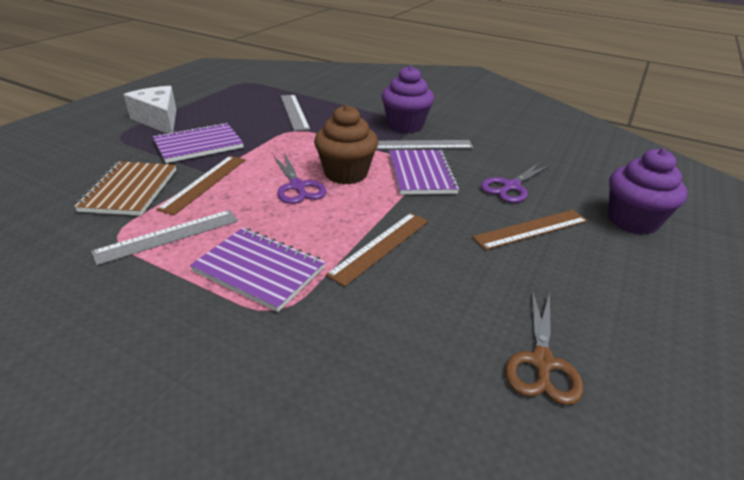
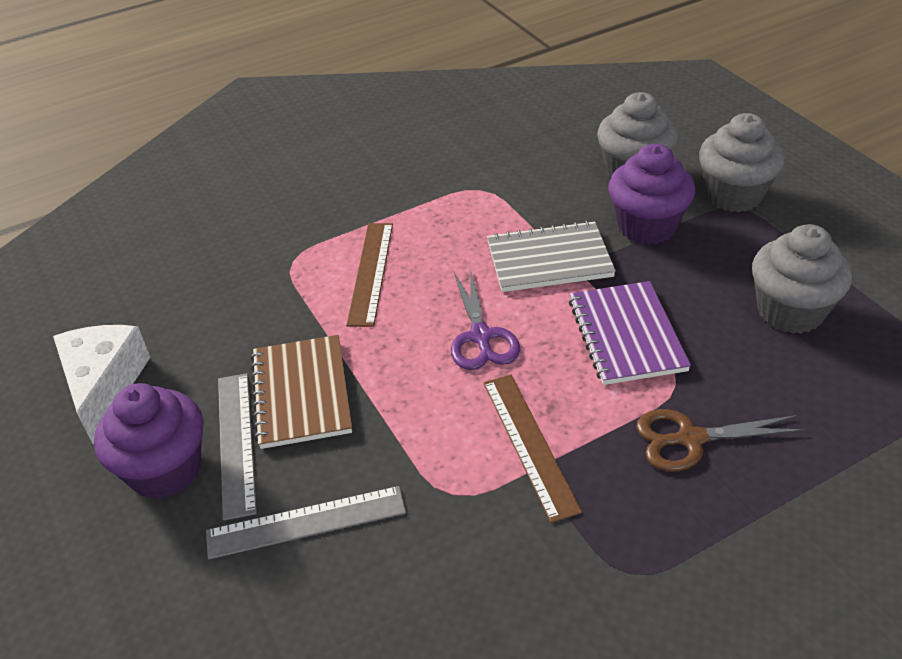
brown cupcake: 1 -> 0
brown ruler: 3 -> 2
grey cupcake: 0 -> 3
grey notebook: 0 -> 1
grey ruler: 3 -> 2
purple notebook: 3 -> 1
purple scissors: 2 -> 1

